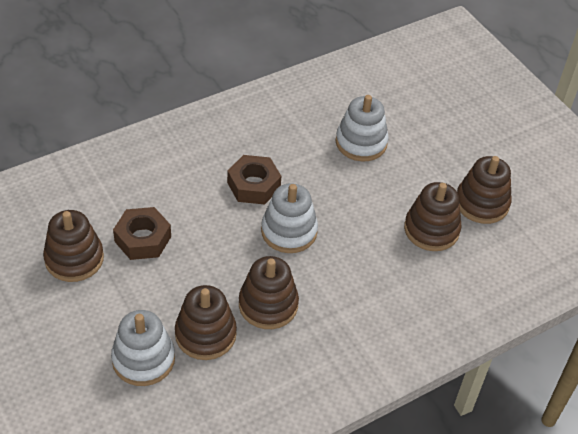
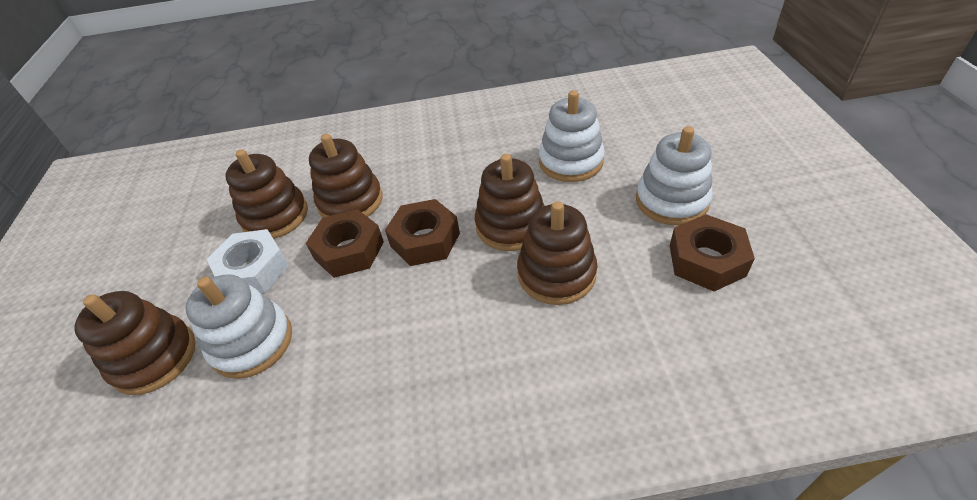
brown nut: 2 -> 3
white nut: 0 -> 1

